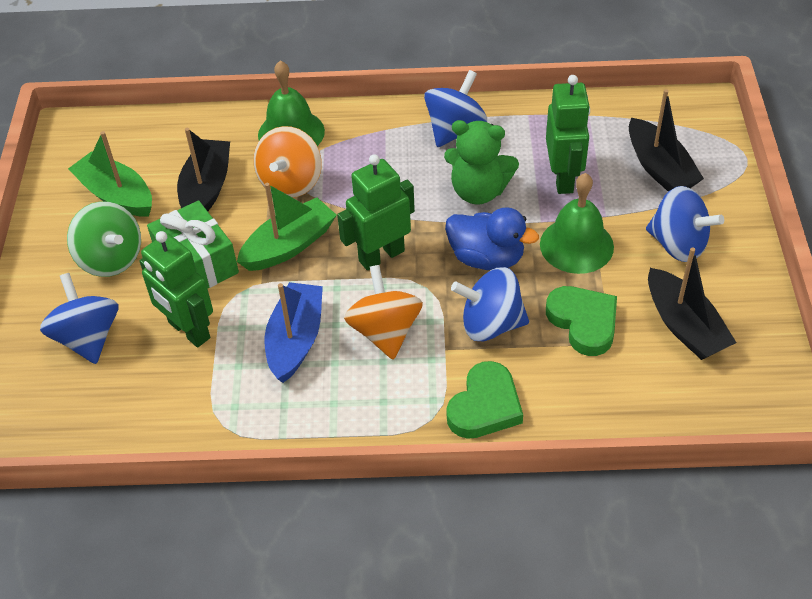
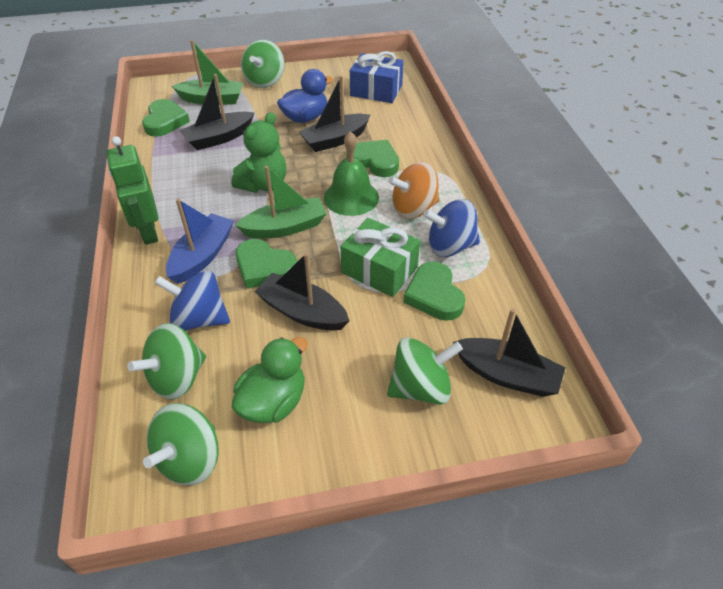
black boat: 3 -> 4
blue gift: 0 -> 1
blue spinning top: 4 -> 2
green bell: 2 -> 1
green duck: 0 -> 1
green heart: 2 -> 4
green robot: 3 -> 1
green spinning top: 1 -> 4
orange spinning top: 2 -> 1

